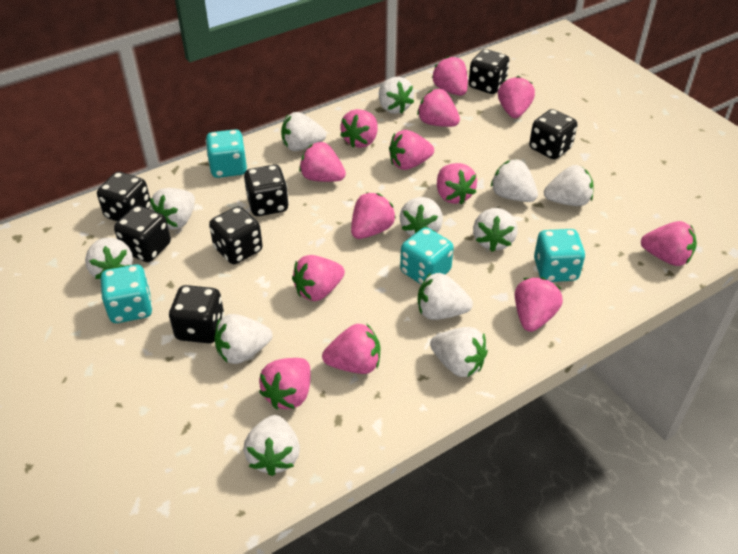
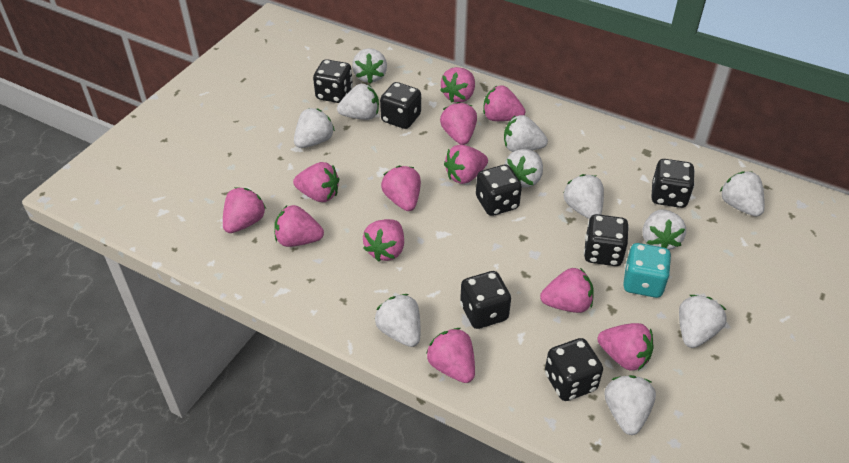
pink strawberry: 13 -> 12
turquoise dice: 4 -> 1
white strawberry: 12 -> 11

